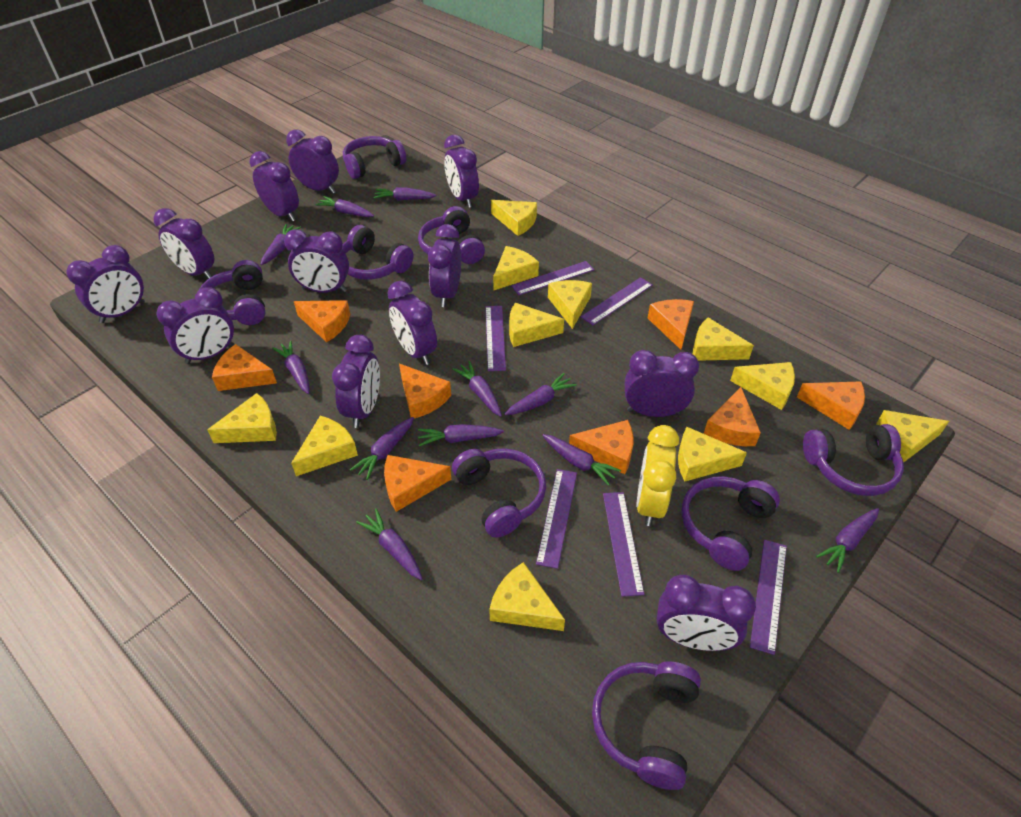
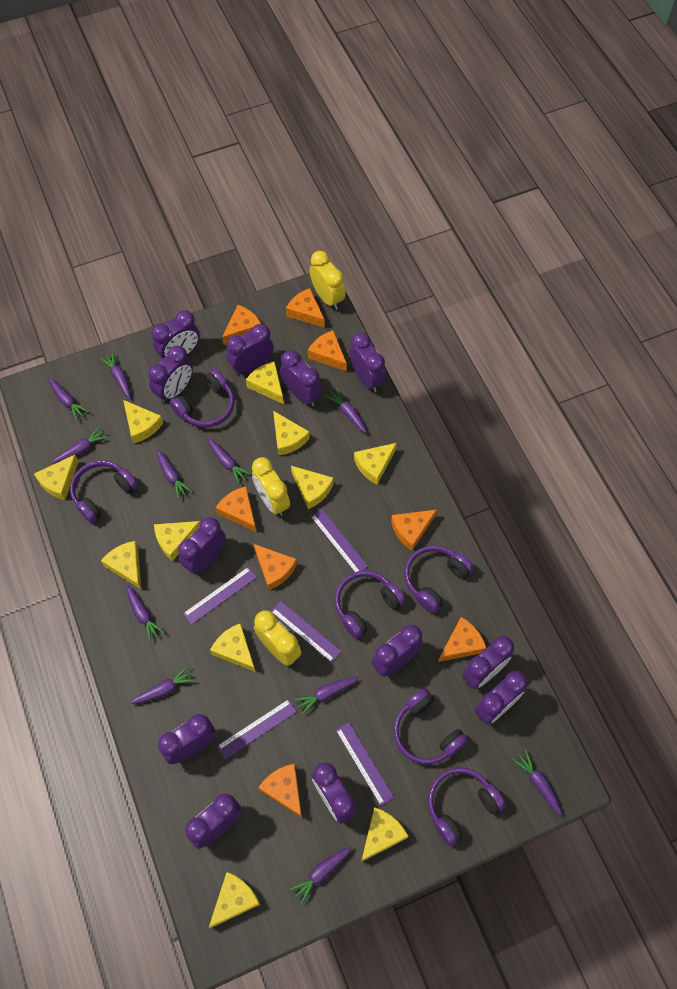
purple headphones: 8 -> 6
purple ruler: 6 -> 5
yellow clock: 1 -> 3

